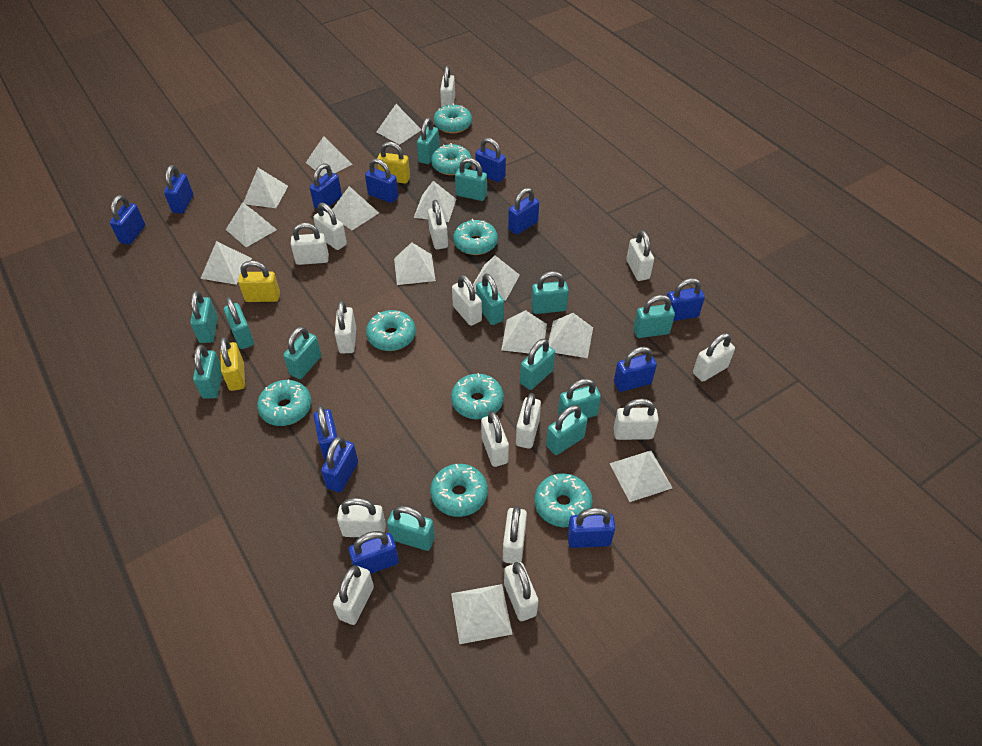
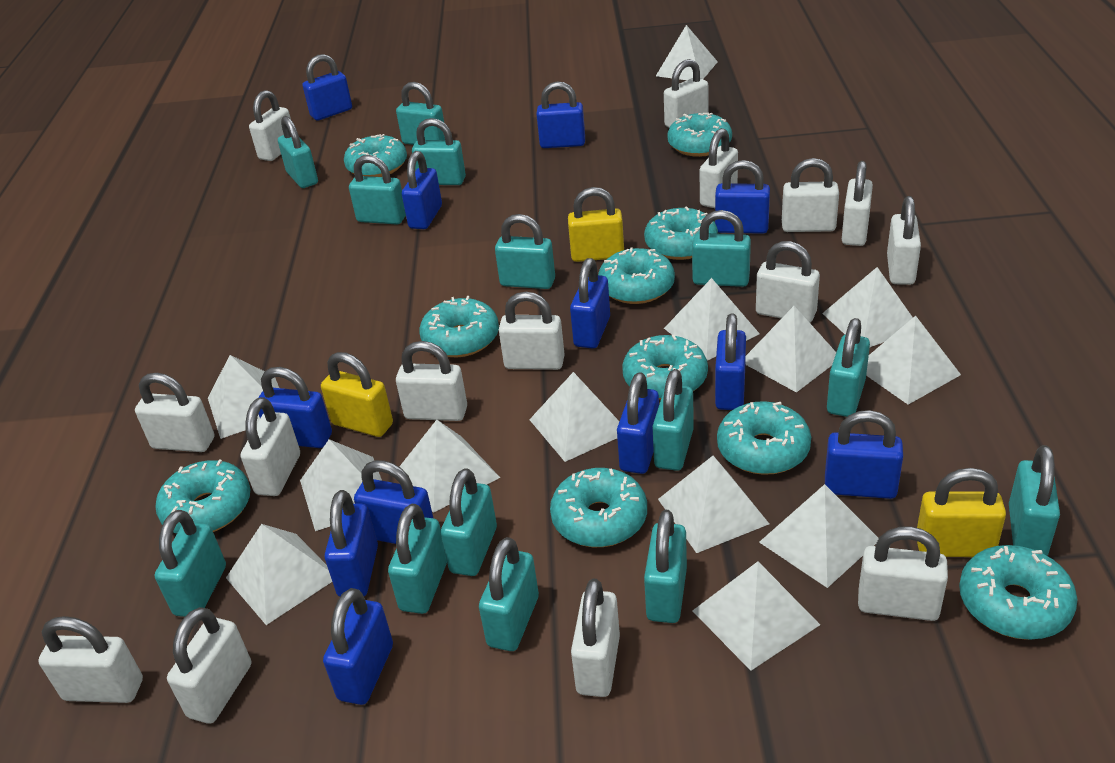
turquoise donut: 8 -> 10
turquoise padlock: 13 -> 14

